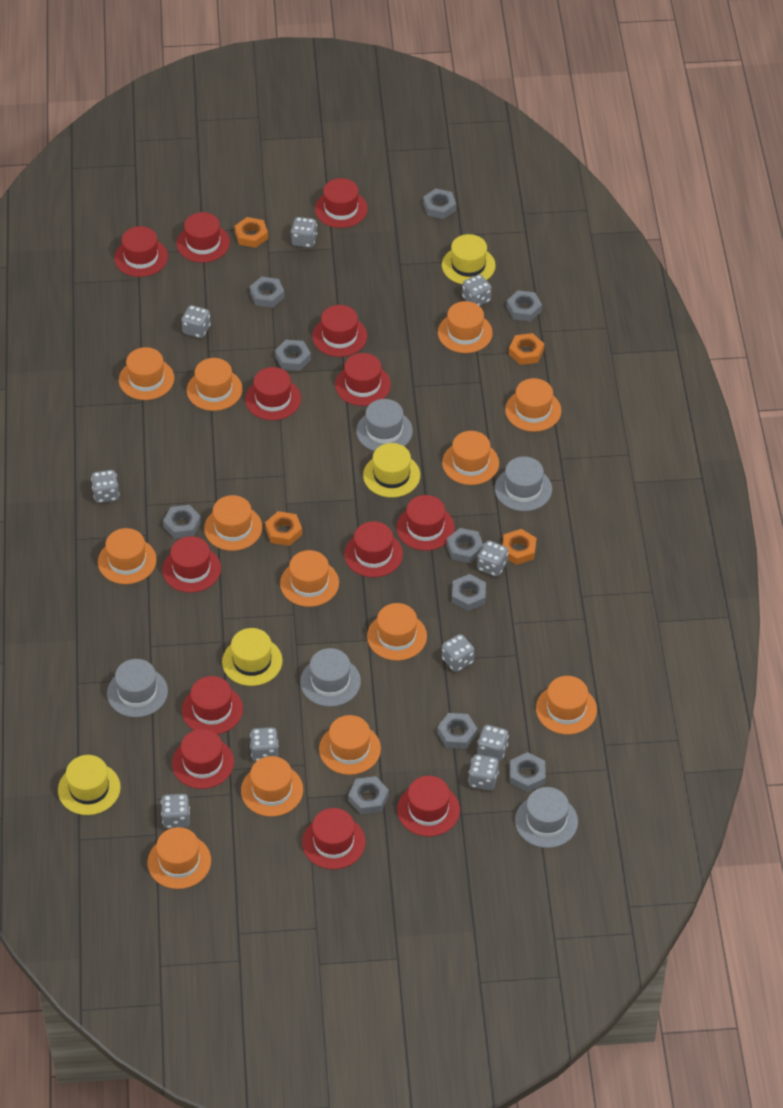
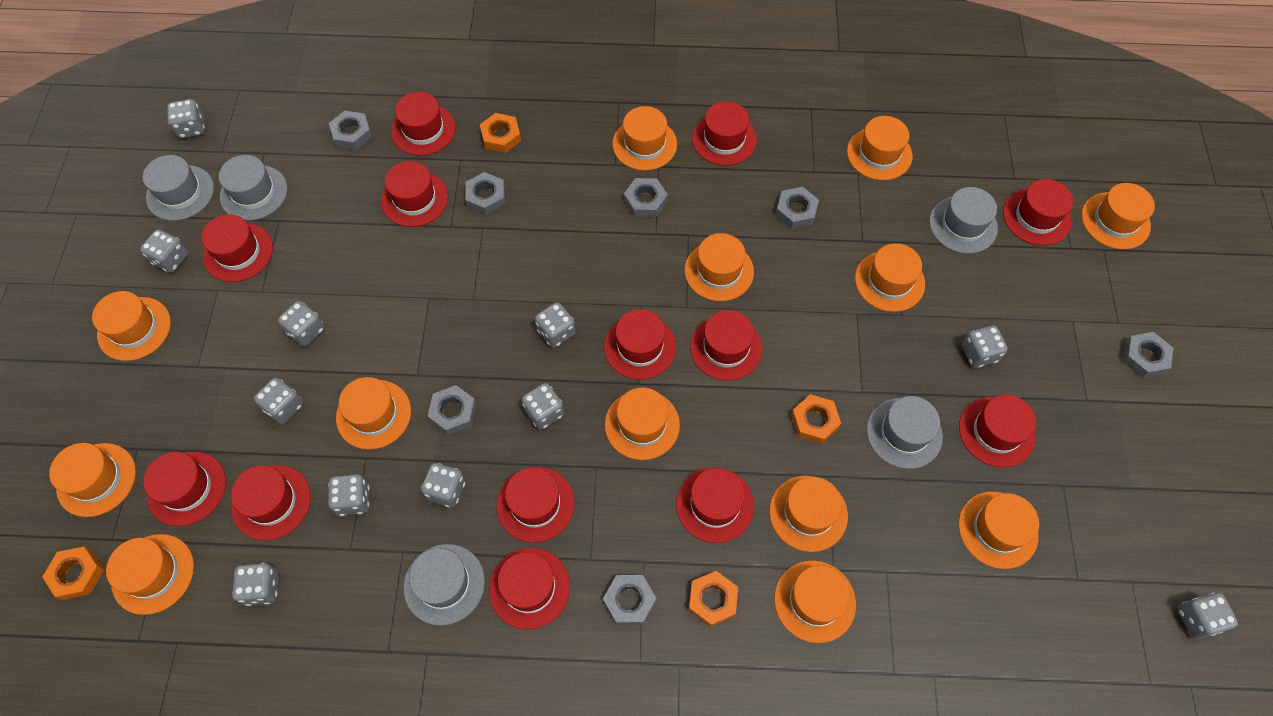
grey dice: 10 -> 11
grey nut: 10 -> 7
yellow hat: 4 -> 0

